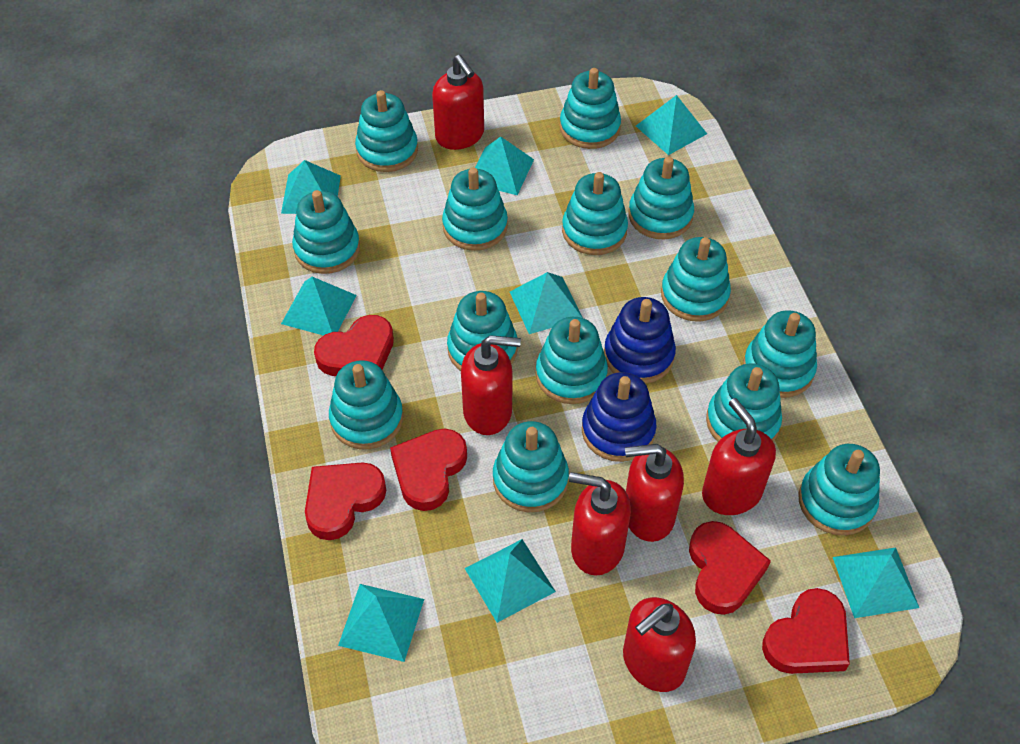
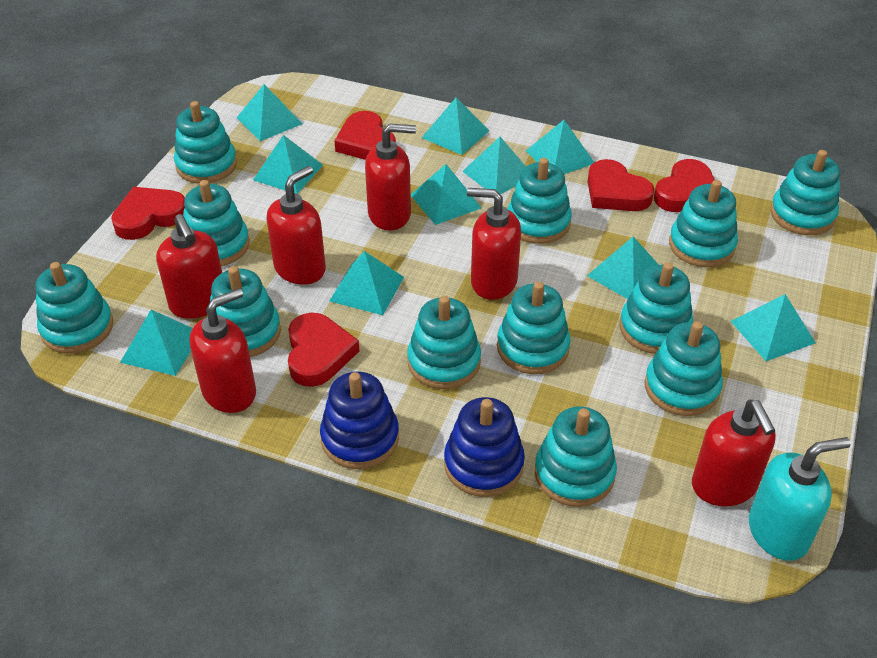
turquoise pyramid: 8 -> 10
turquoise soap dispenser: 0 -> 1
turquoise stacking toy: 14 -> 12

